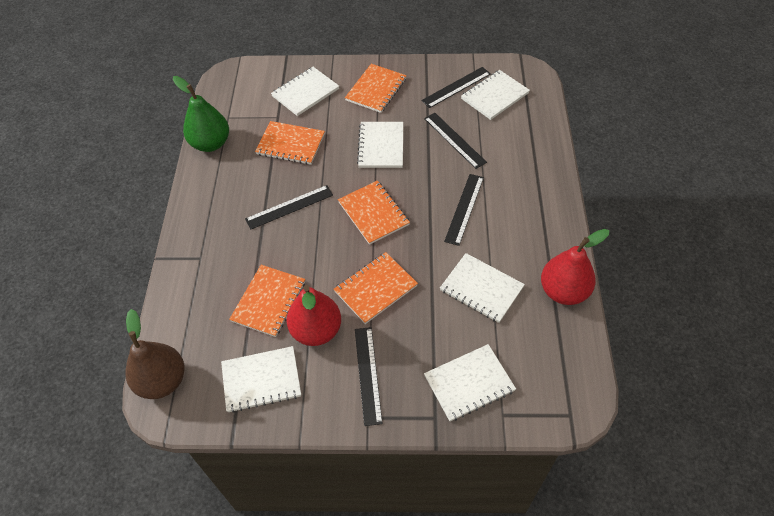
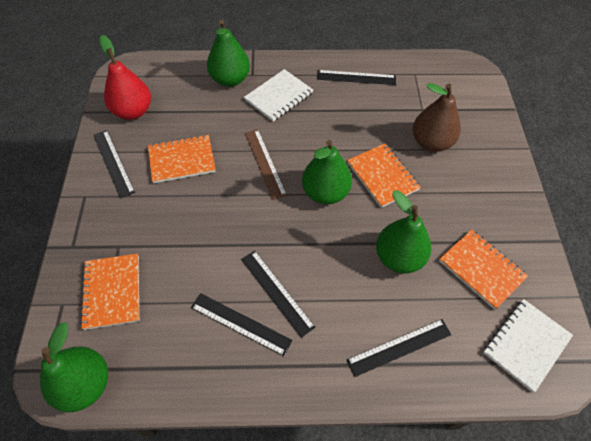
brown ruler: 0 -> 1
green pear: 1 -> 4
orange notebook: 5 -> 4
red pear: 2 -> 1
white notebook: 6 -> 2

